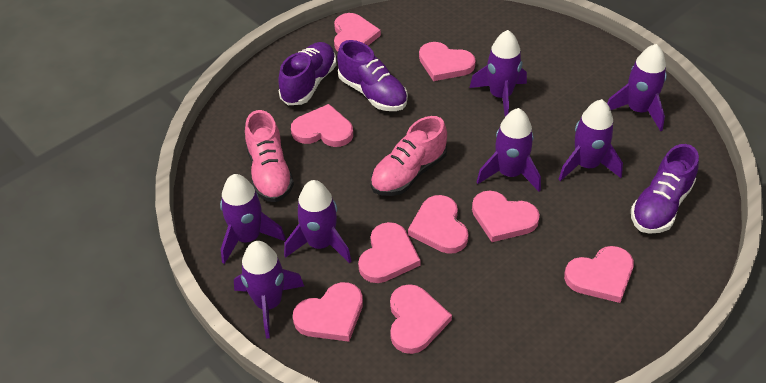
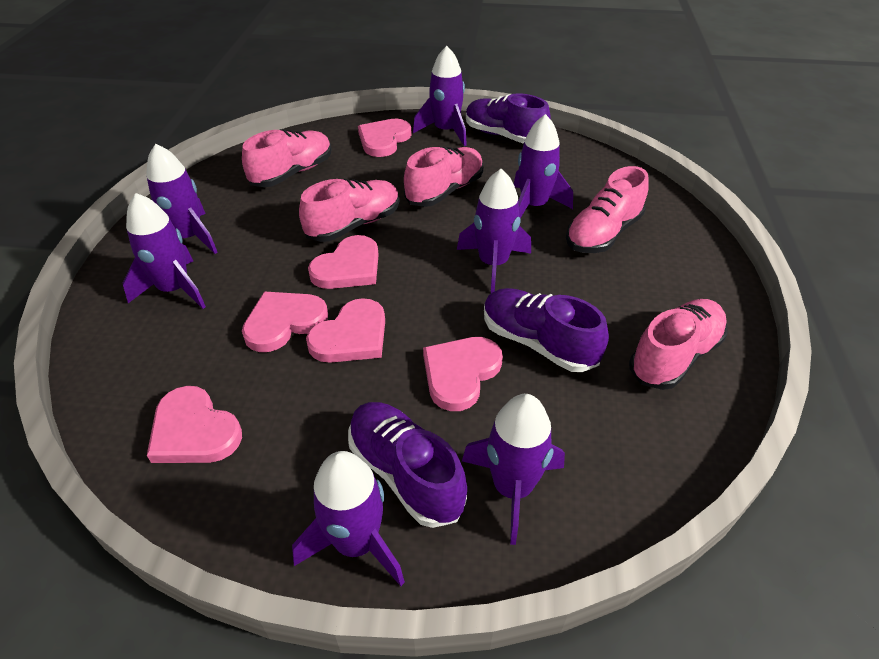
pink heart: 9 -> 6
pink shoe: 2 -> 5

